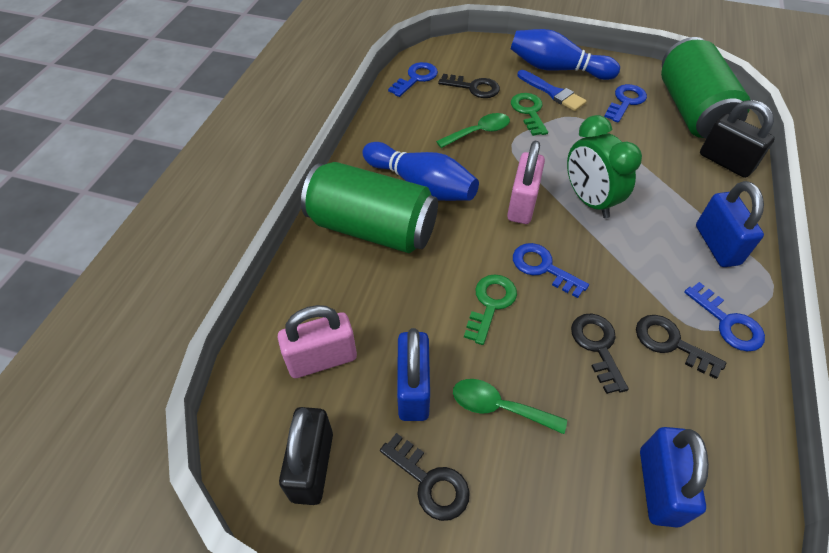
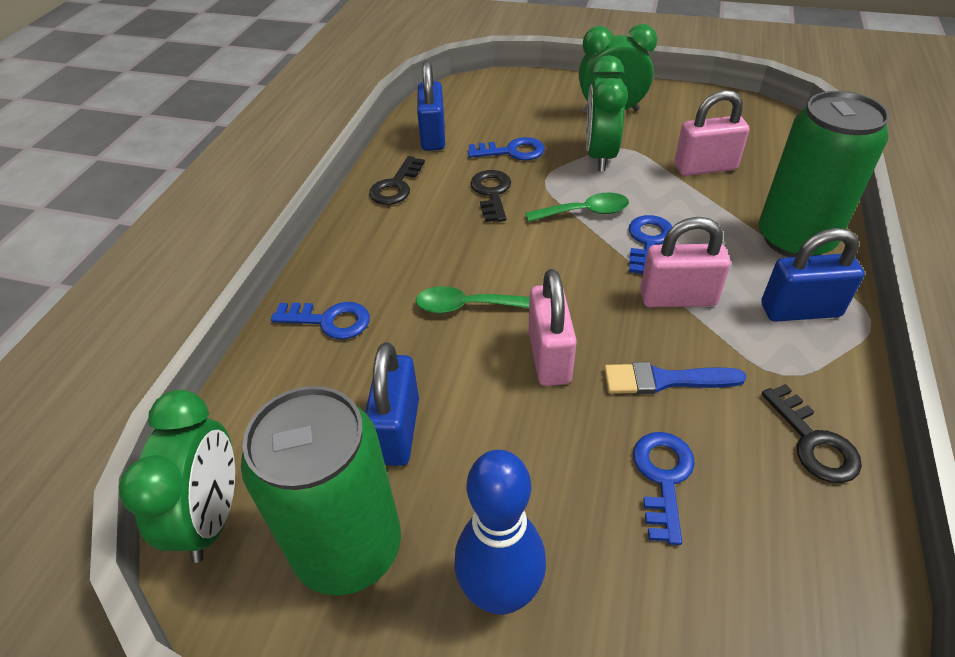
black key: 4 -> 3
black padlock: 2 -> 0
blue bowling pin: 2 -> 1
green clock: 1 -> 3
green key: 2 -> 0
pink padlock: 2 -> 3

